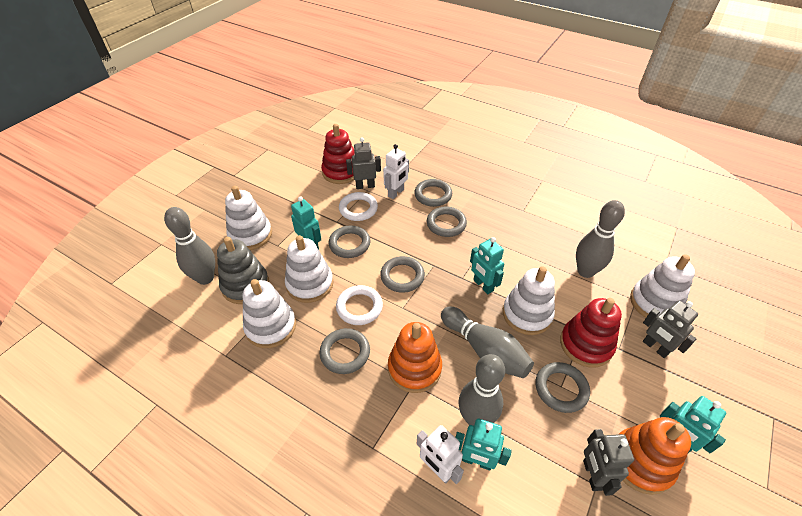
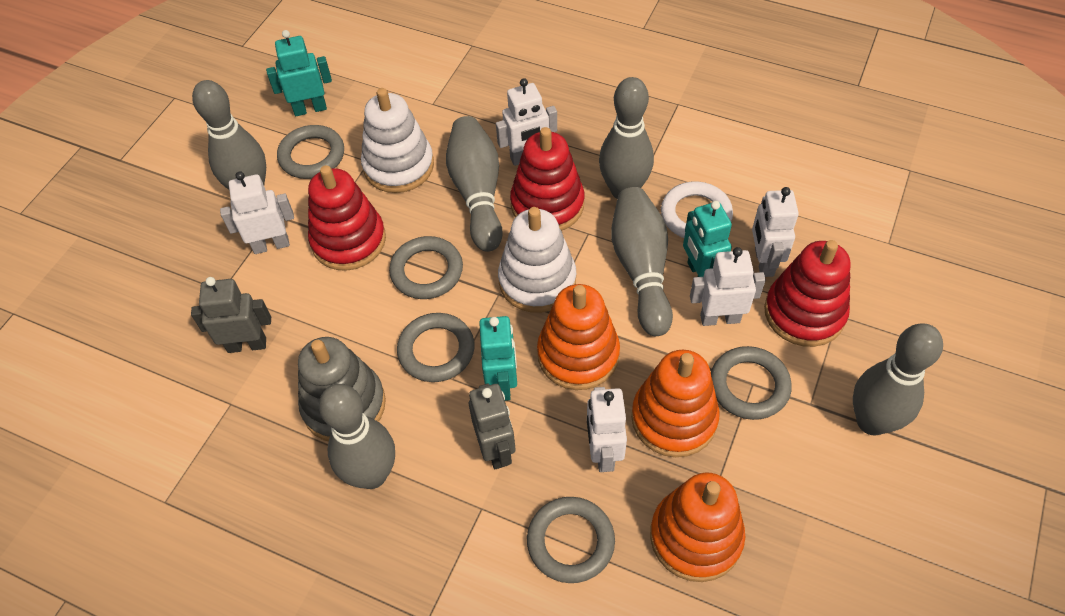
grey bowling pin: 4 -> 6
grey ring: 6 -> 5
grey robot: 3 -> 2
orange stacking toy: 2 -> 3
red stacking toy: 2 -> 3
turquoise robot: 4 -> 3
white ring: 2 -> 1
white robot: 2 -> 5
white stacking toy: 5 -> 2

